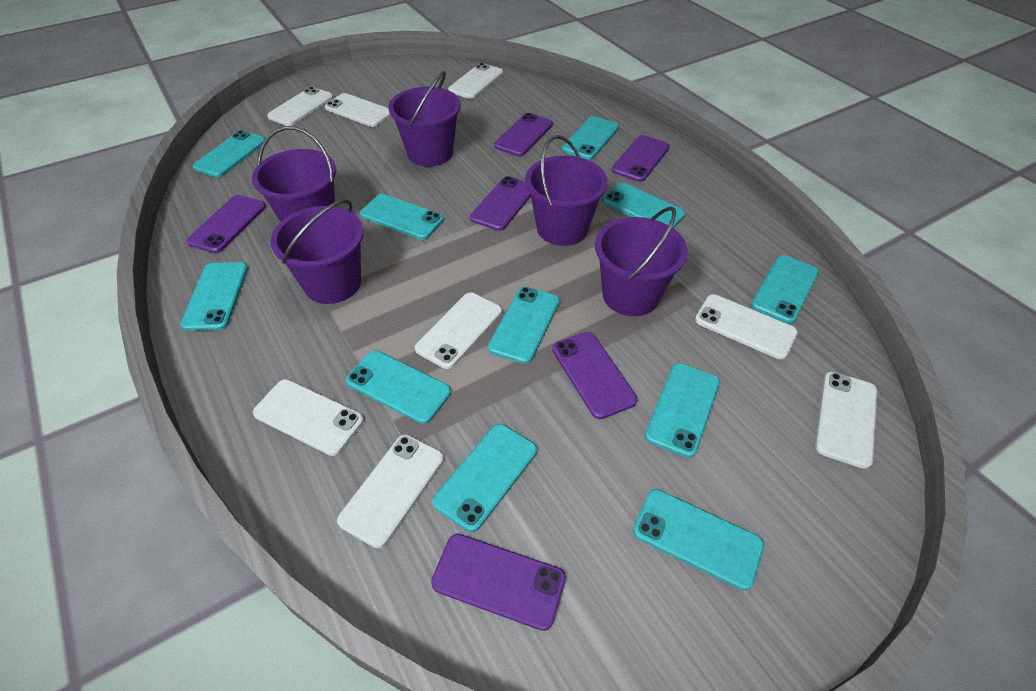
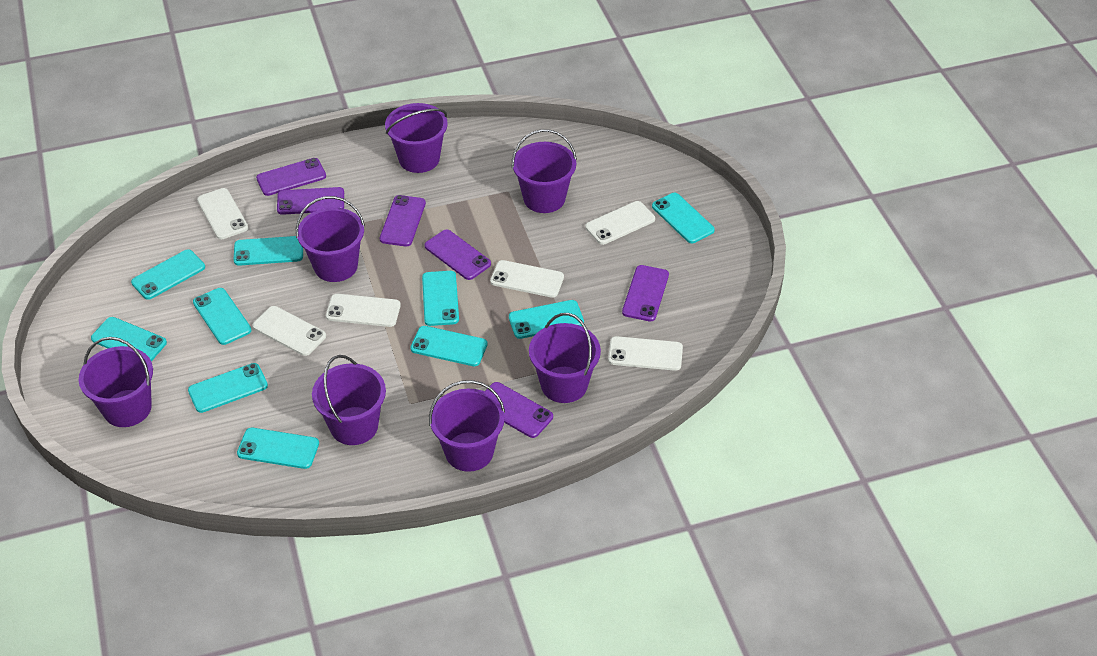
purple bucket: 5 -> 7
turquoise phone: 11 -> 10
white phone: 8 -> 6

